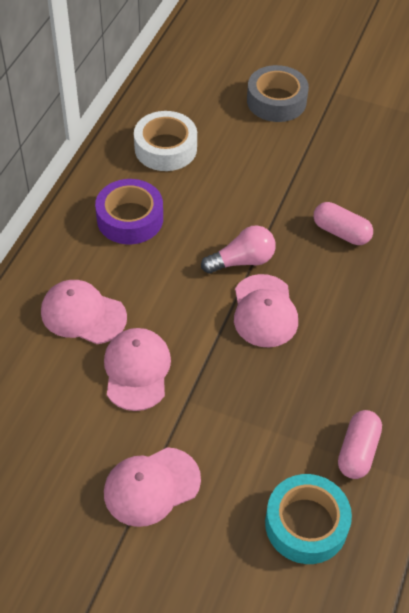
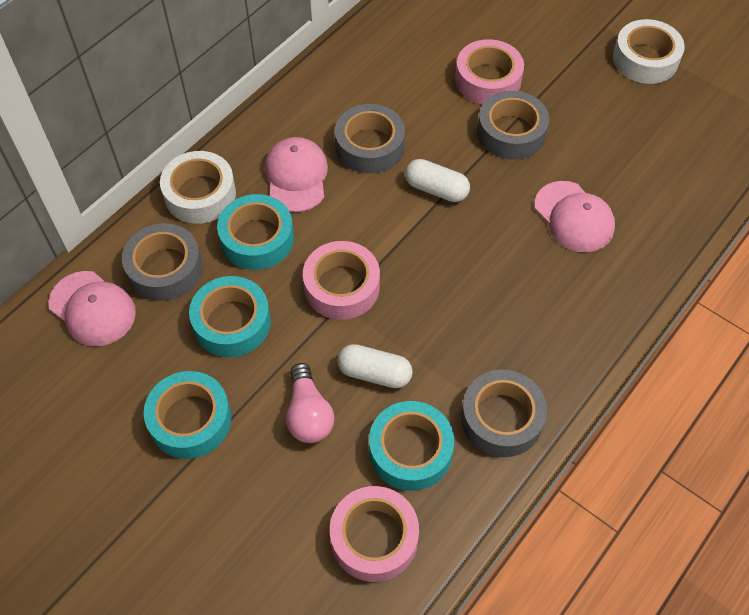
grey tape: 1 -> 4
pink cap: 4 -> 3
pink capsule: 2 -> 0
pink tape: 0 -> 3
purple tape: 1 -> 0
turquoise tape: 1 -> 4
white capsule: 0 -> 2
white tape: 1 -> 2

